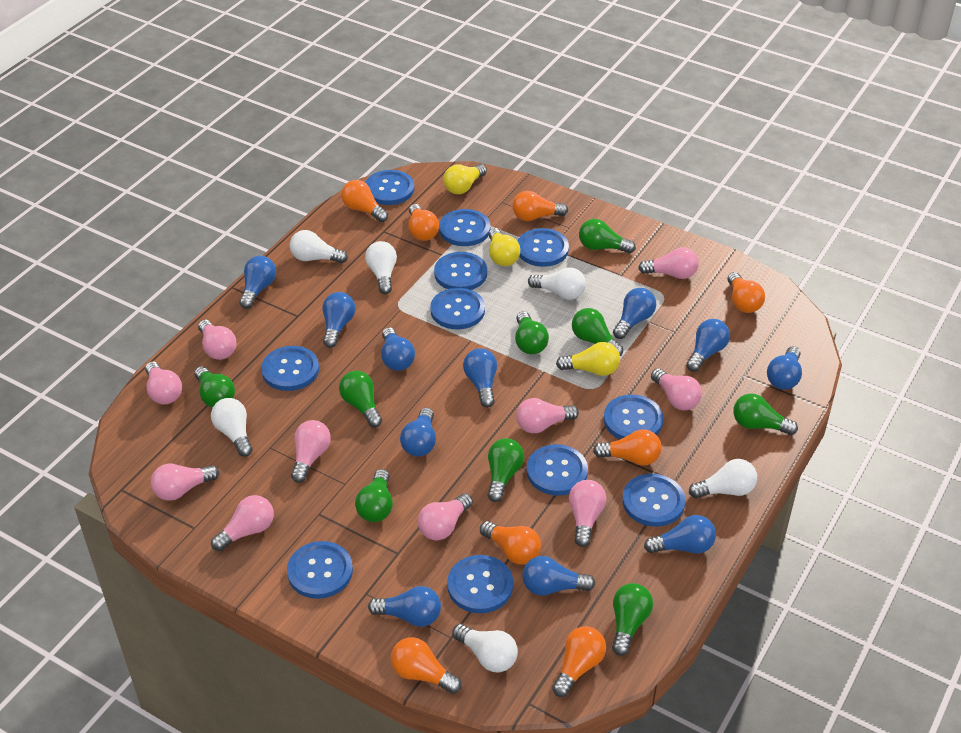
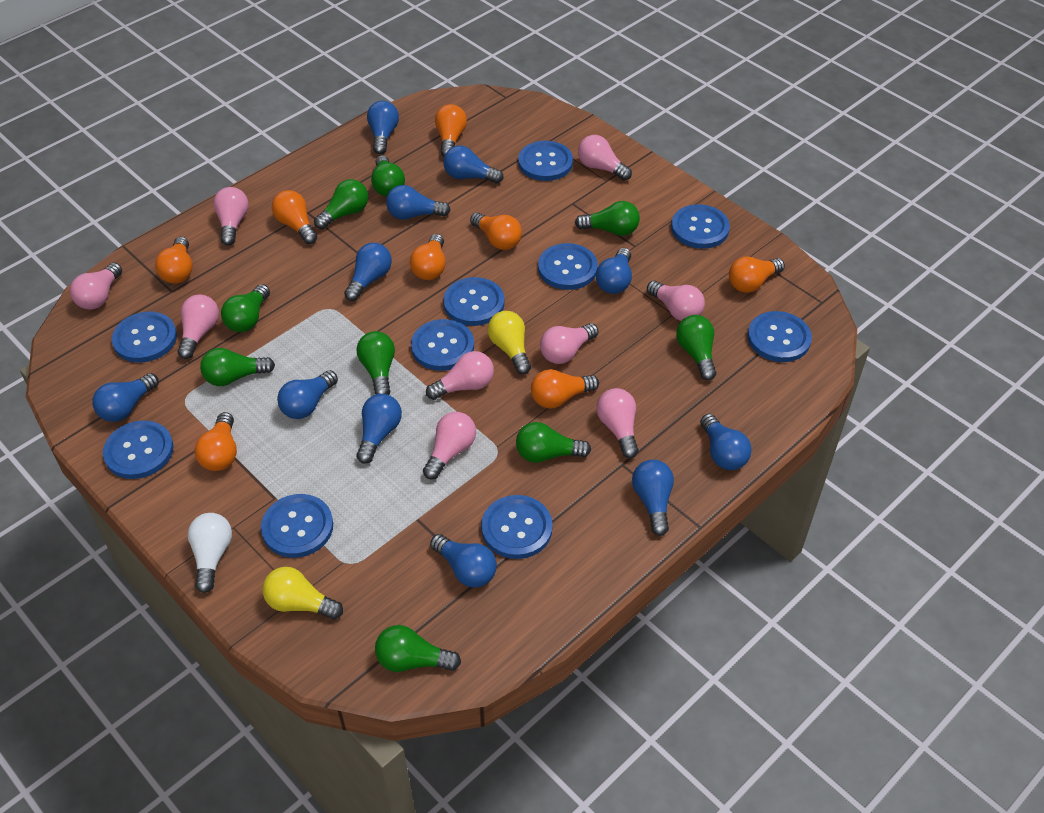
blue button: 11 -> 10
pink light bulb: 10 -> 9
white light bulb: 6 -> 1
yellow light bulb: 3 -> 2

